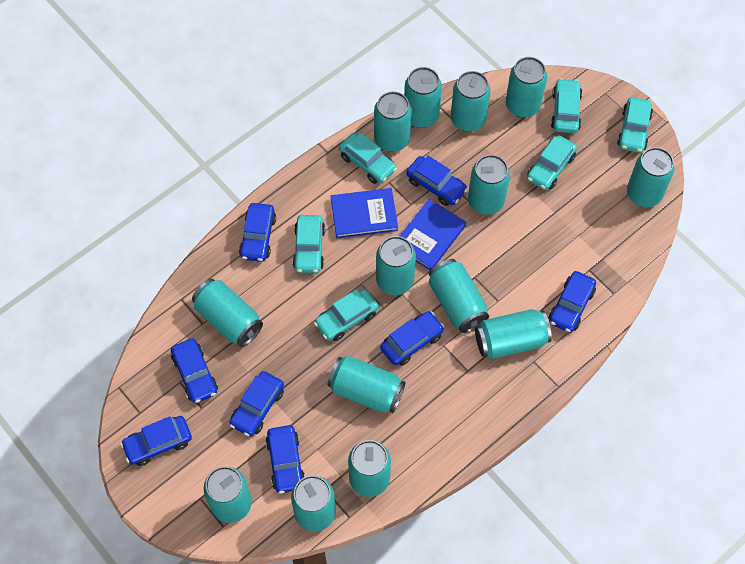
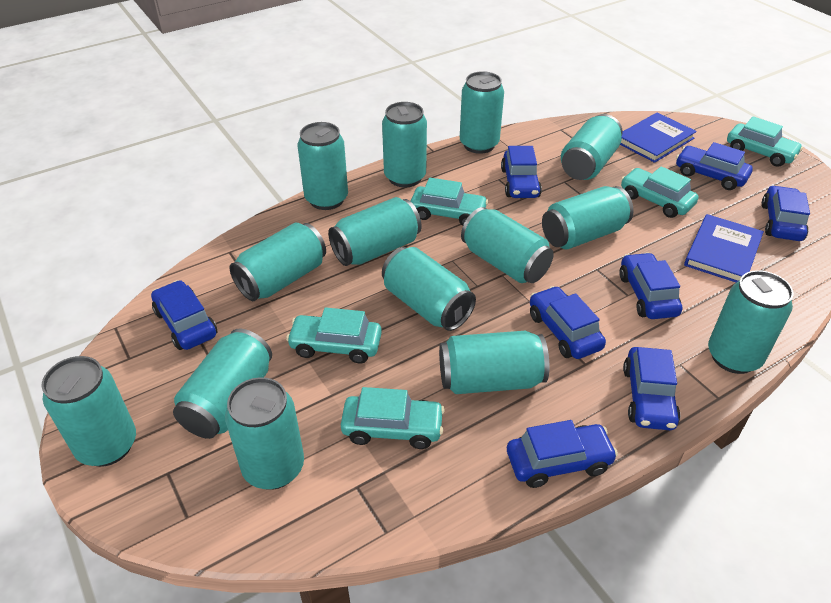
turquoise car: 6 -> 5

